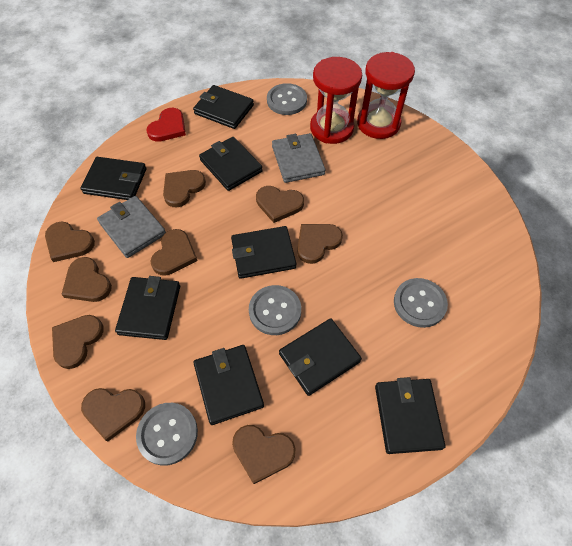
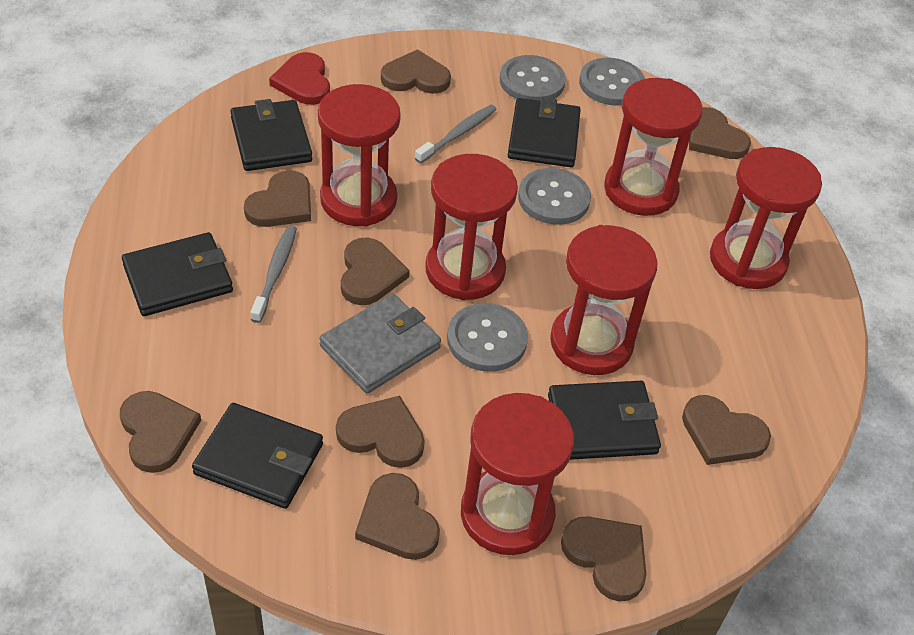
black wallet: 8 -> 5
grey toothbrush: 0 -> 2
grey wallet: 2 -> 1
red hourglass: 2 -> 6

